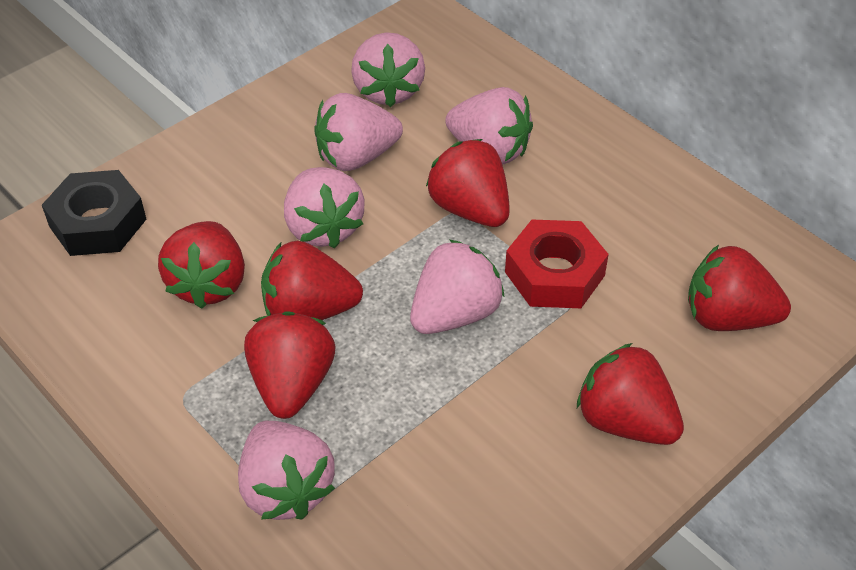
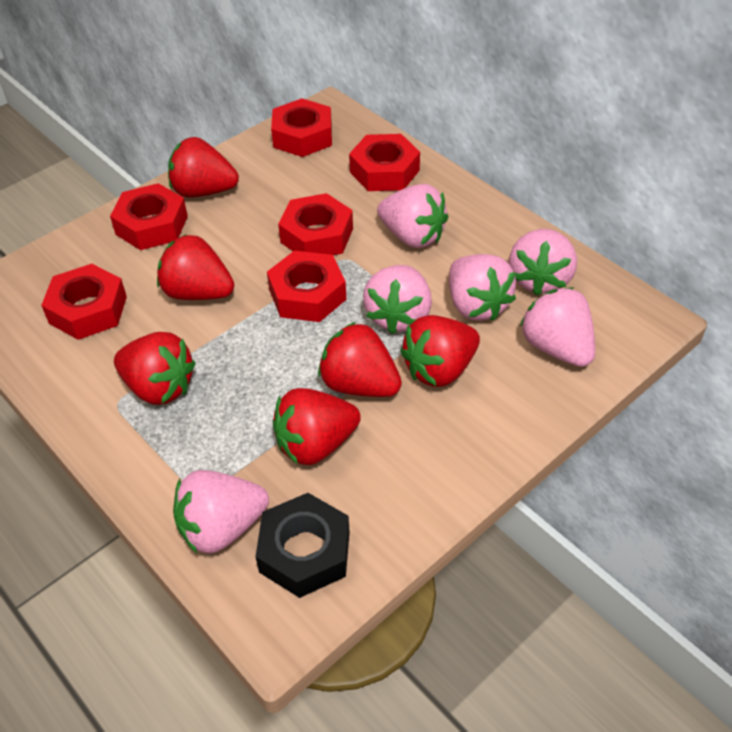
red nut: 1 -> 6

